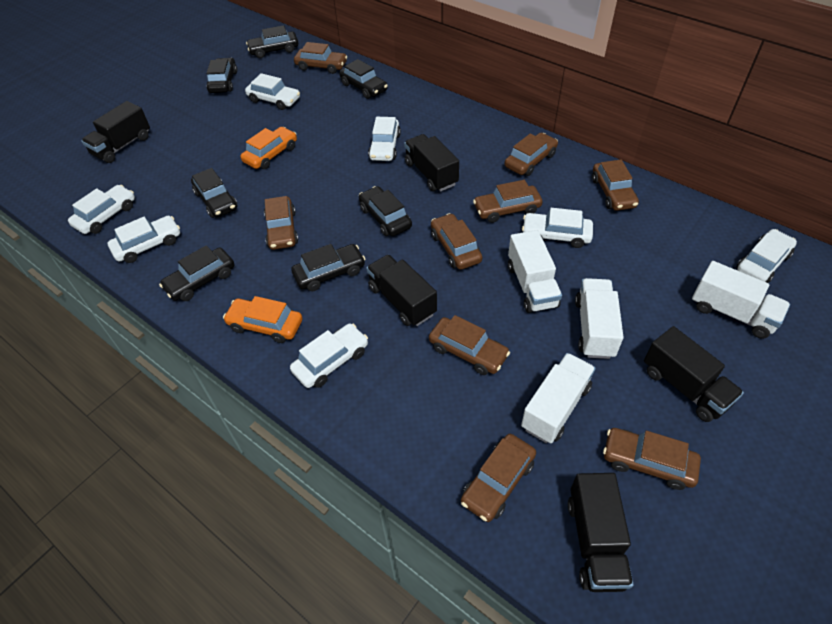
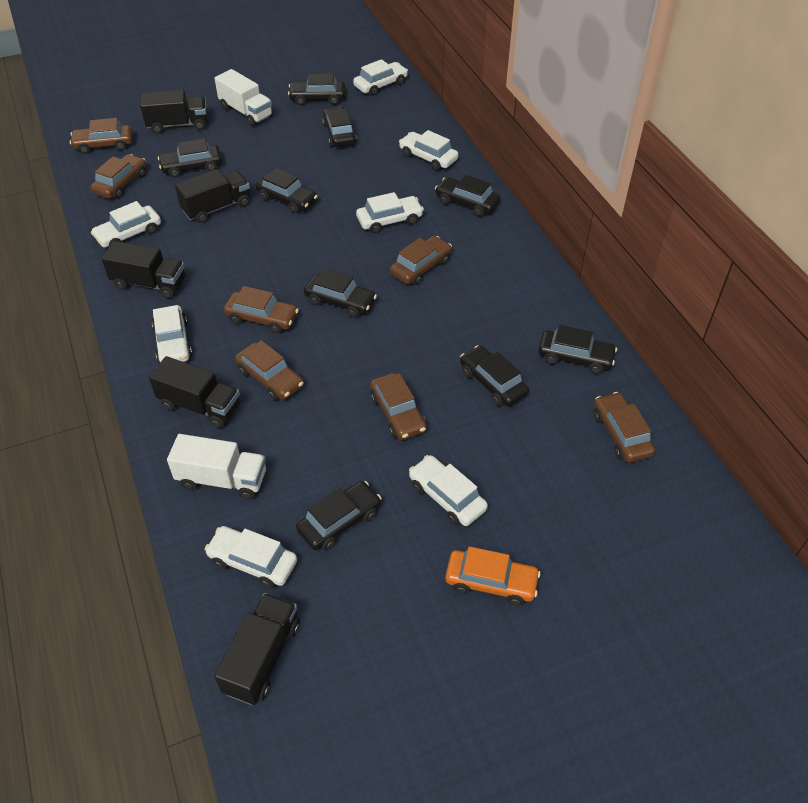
black car: 7 -> 9
brown car: 9 -> 7
orange car: 2 -> 1
white truck: 4 -> 2

